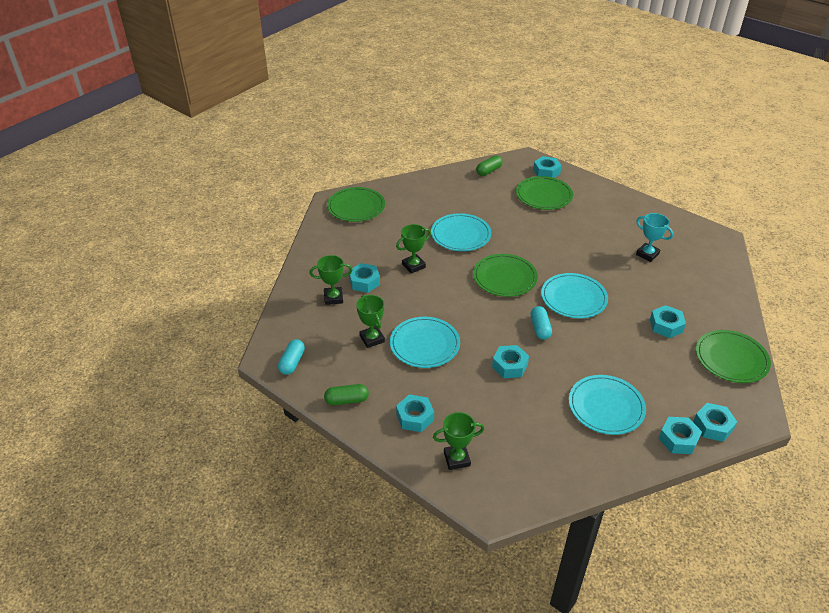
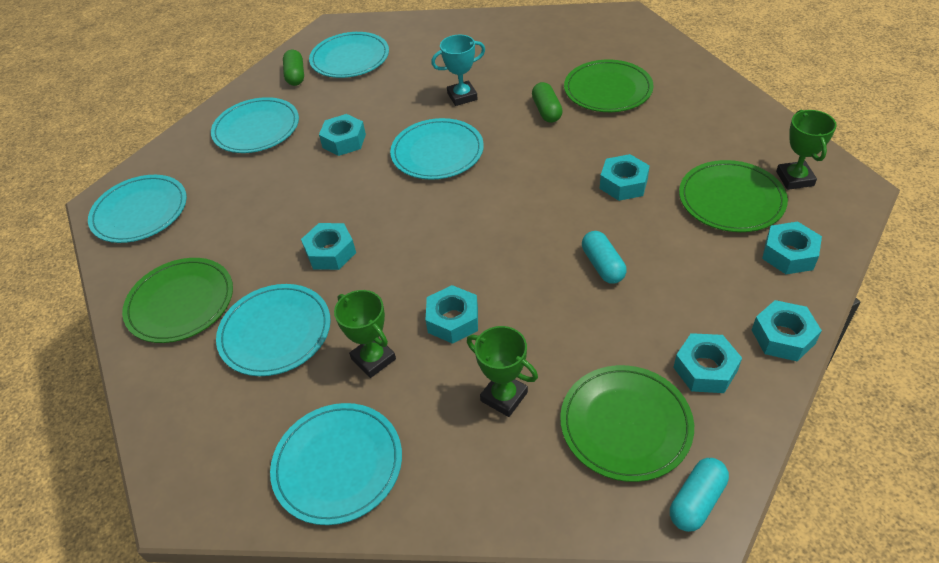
green trophy: 4 -> 3
turquoise plate: 4 -> 6

